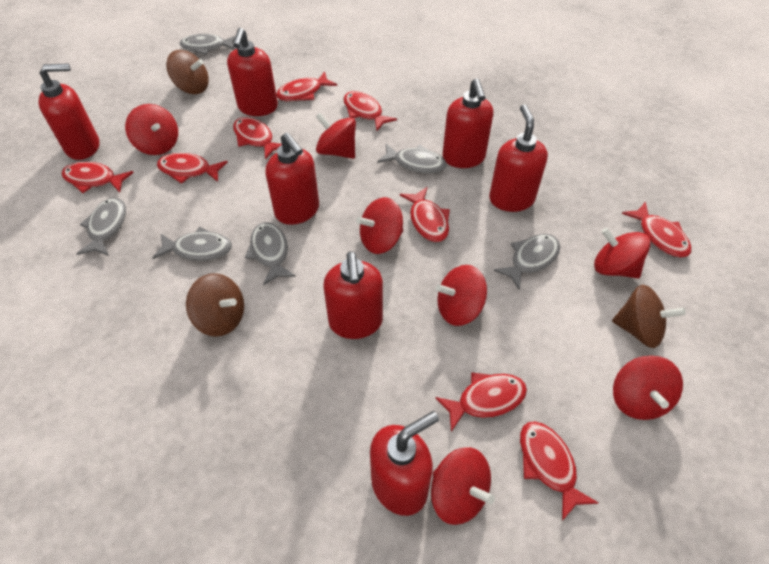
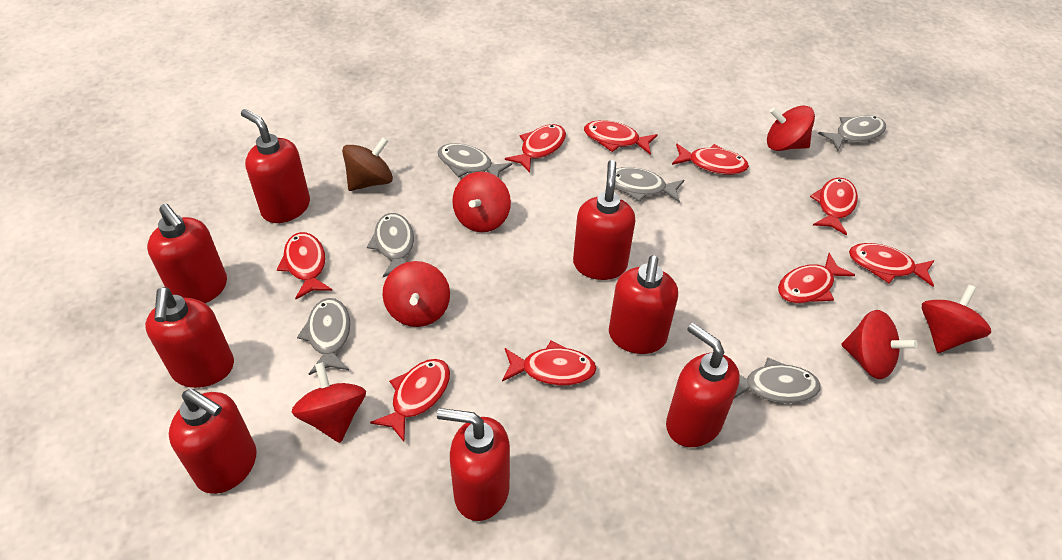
brown spinning top: 3 -> 1
red soap dispenser: 7 -> 8
red spinning top: 7 -> 6

